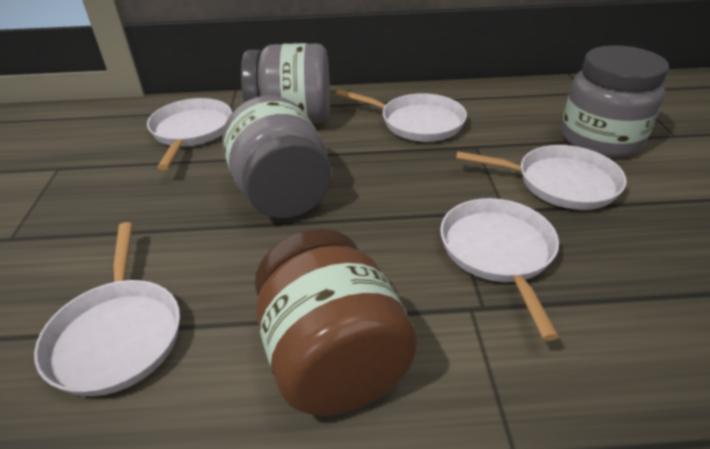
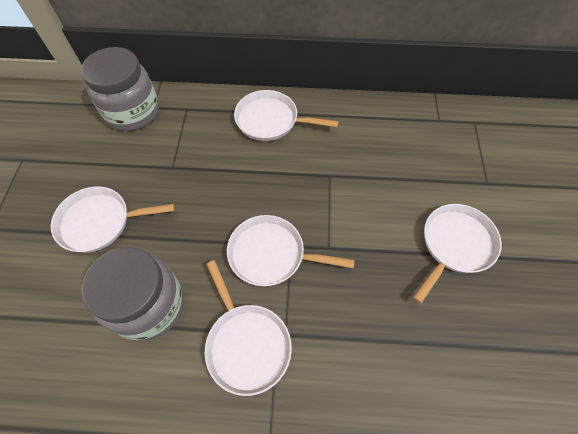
brown jar: 1 -> 0
grey jar: 3 -> 2

